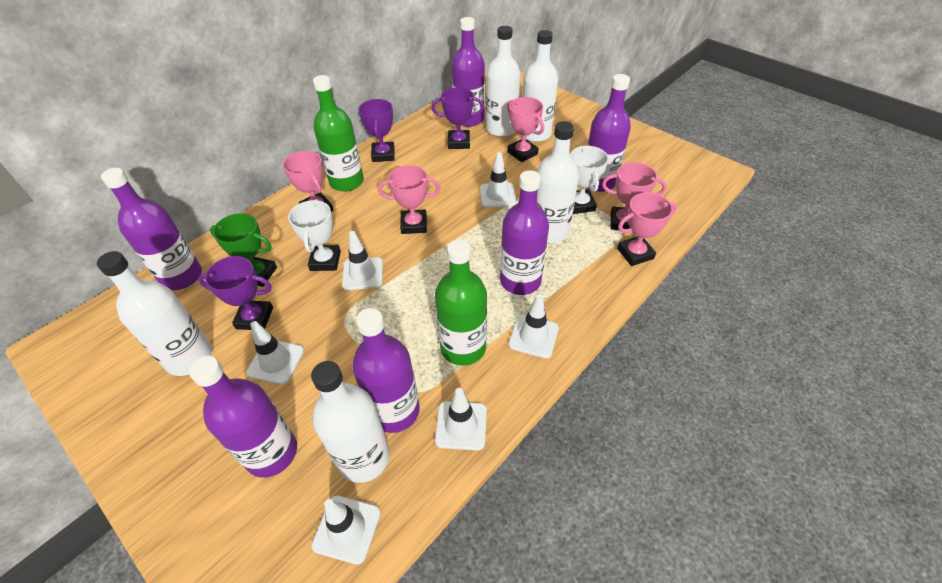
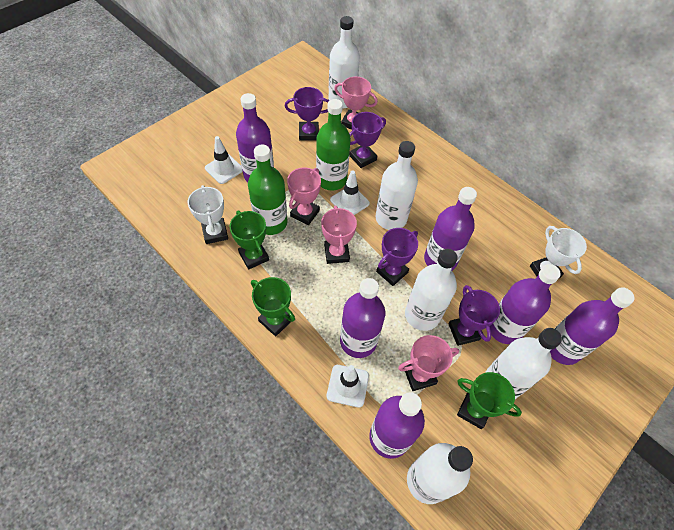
green trophy: 1 -> 3
pink trophy: 5 -> 4
purple trophy: 3 -> 4
white traffic cone: 6 -> 3

